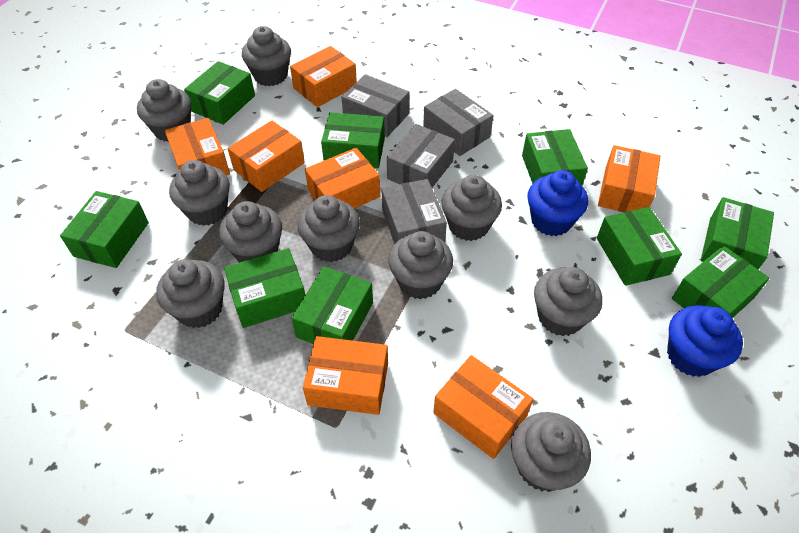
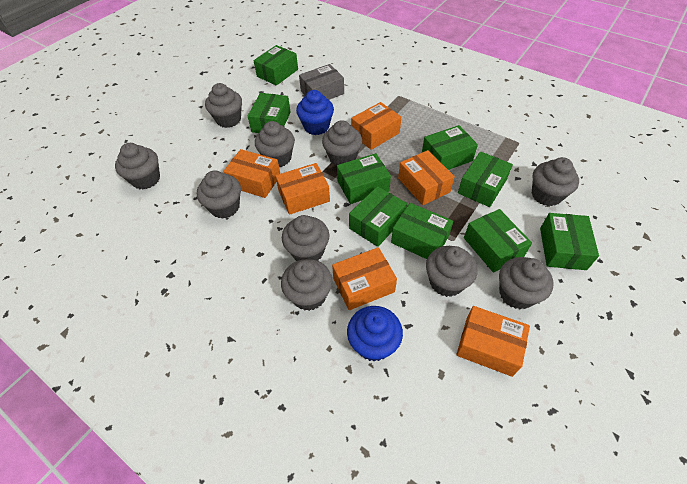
grey box: 4 -> 1
orange box: 7 -> 6

